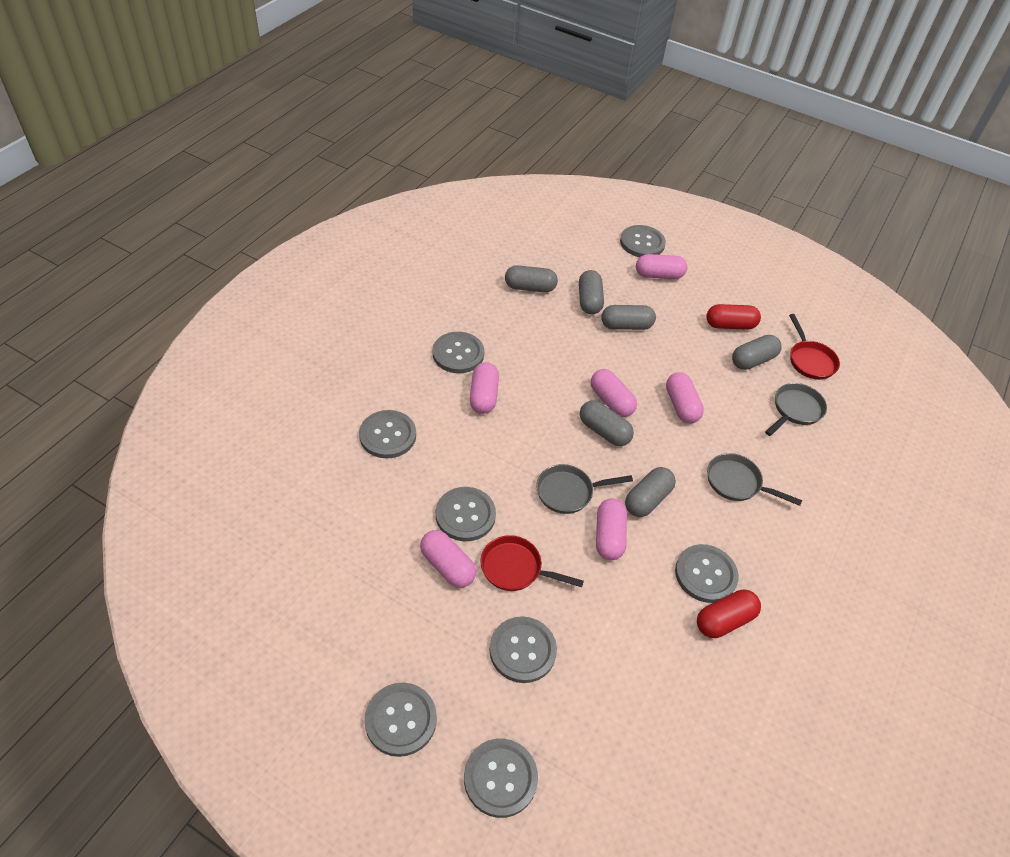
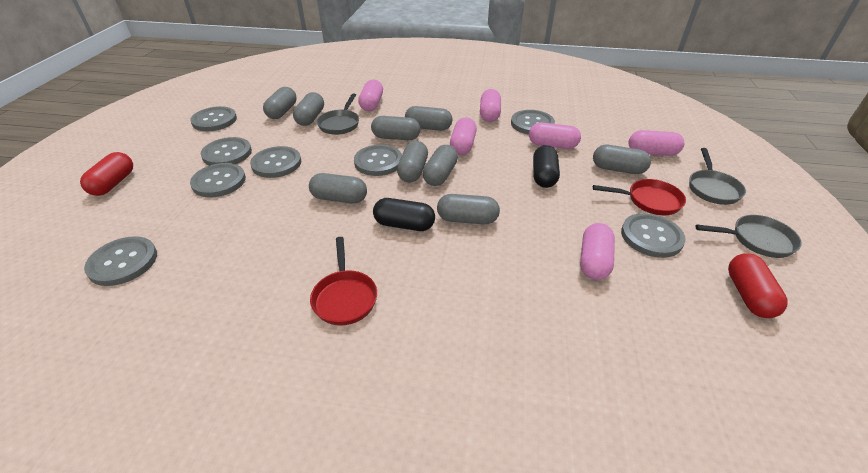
black capsule: 0 -> 2
grey capsule: 6 -> 9

